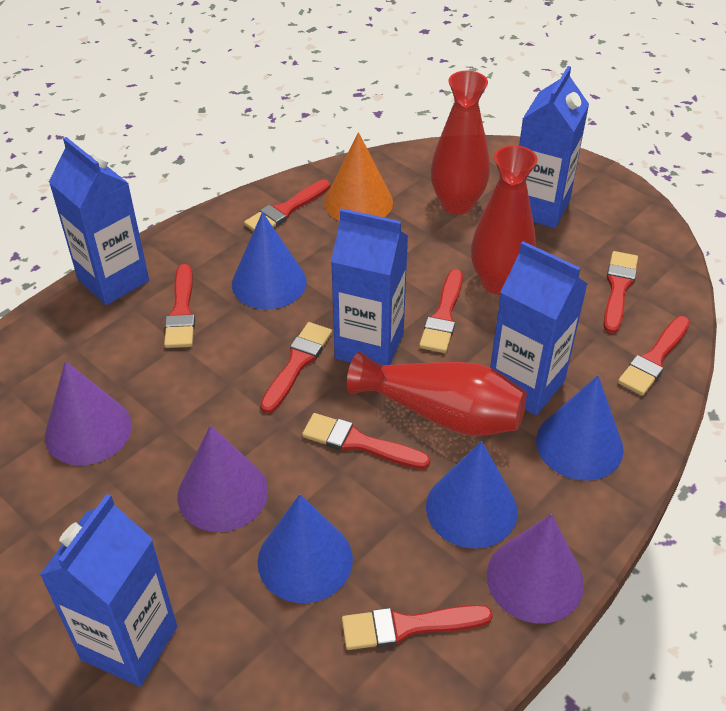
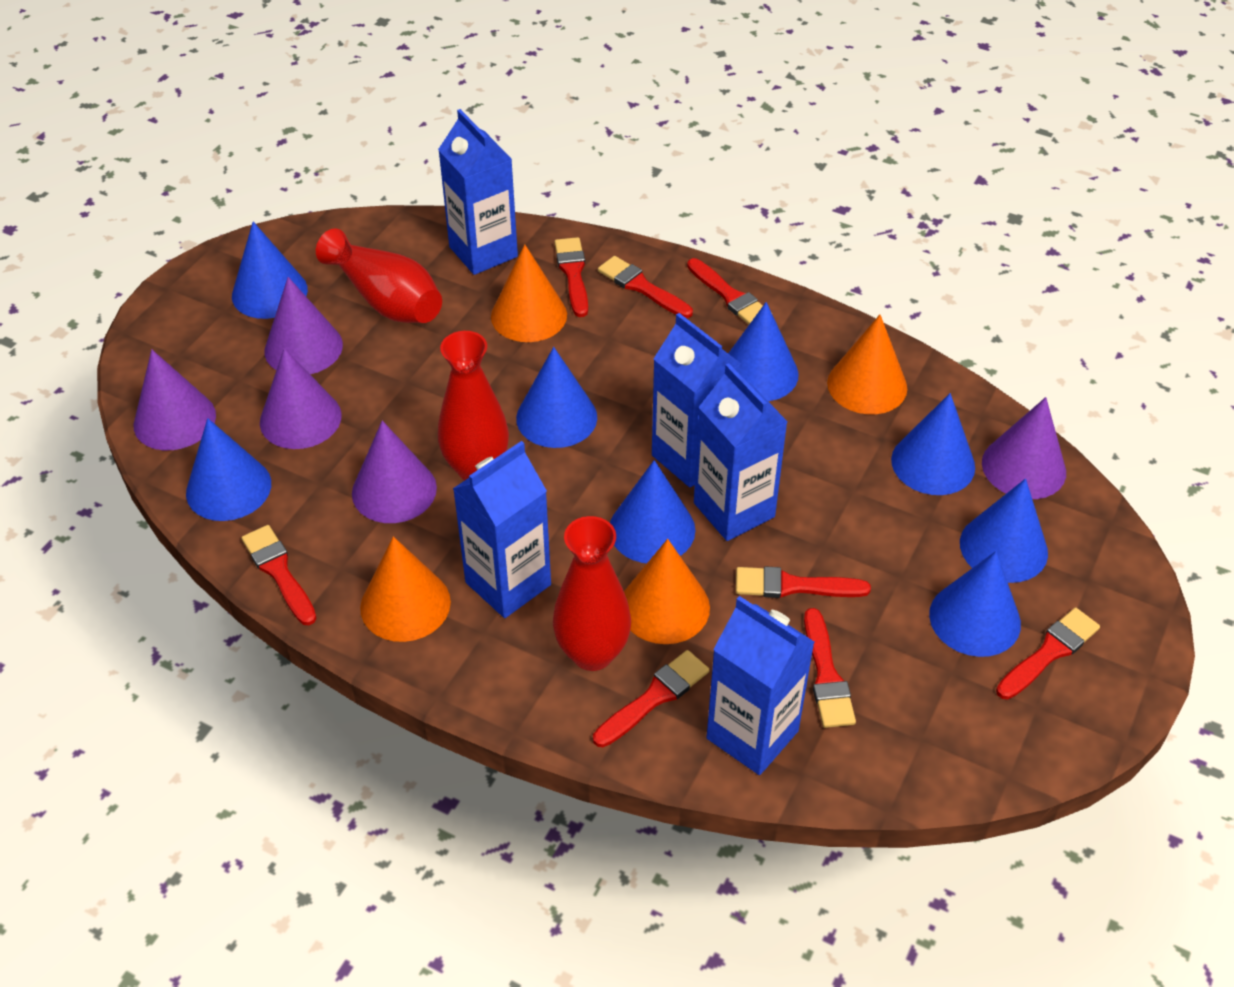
blue cone: 4 -> 8
orange cone: 1 -> 4
purple cone: 3 -> 5

